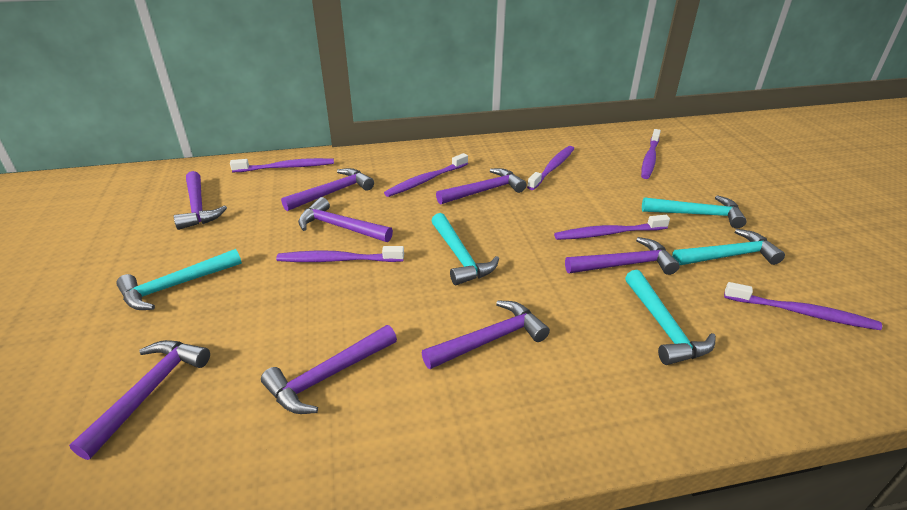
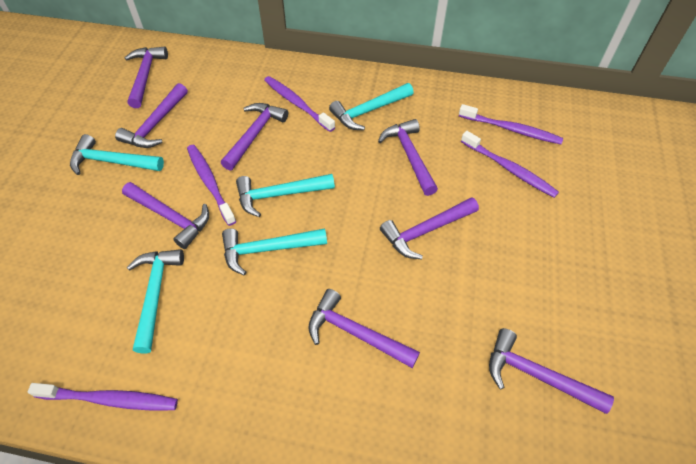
purple toothbrush: 7 -> 5

